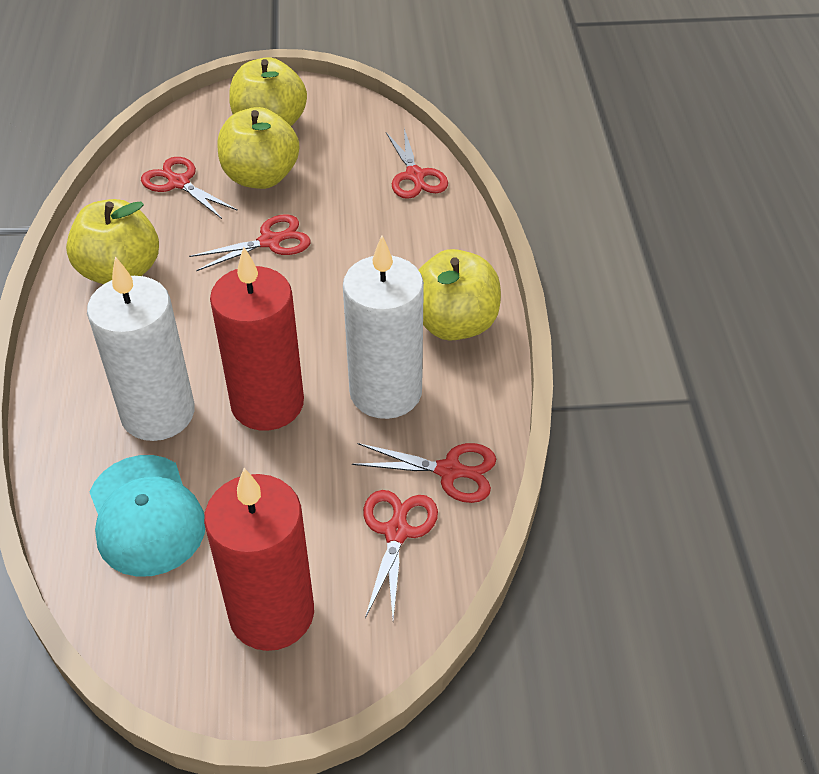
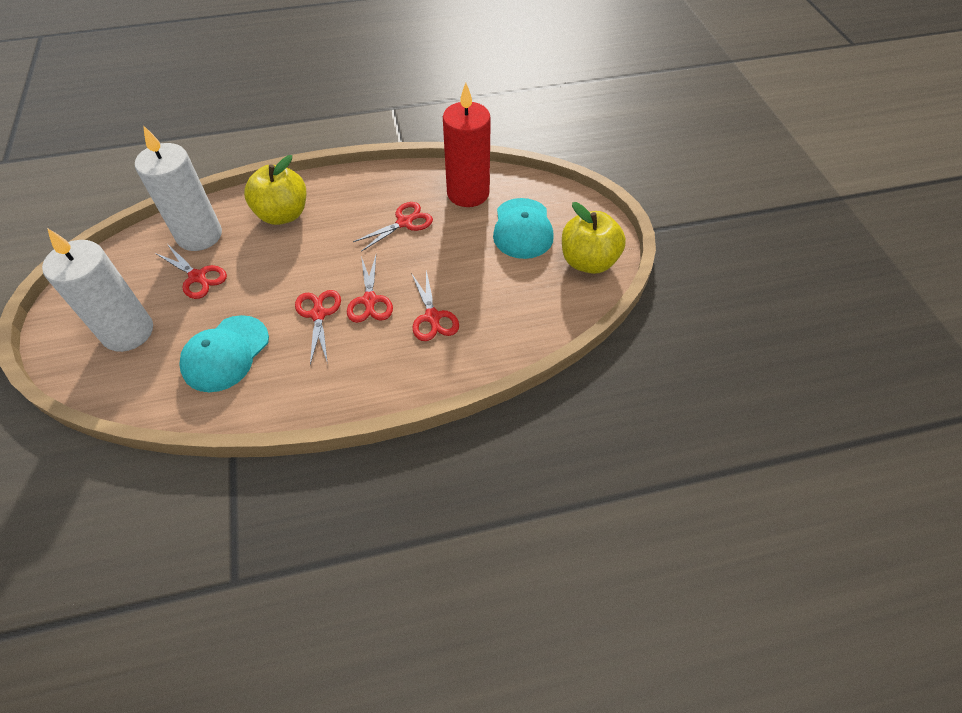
red candle: 2 -> 1
turquoise cap: 1 -> 2
yellow apple: 4 -> 2

